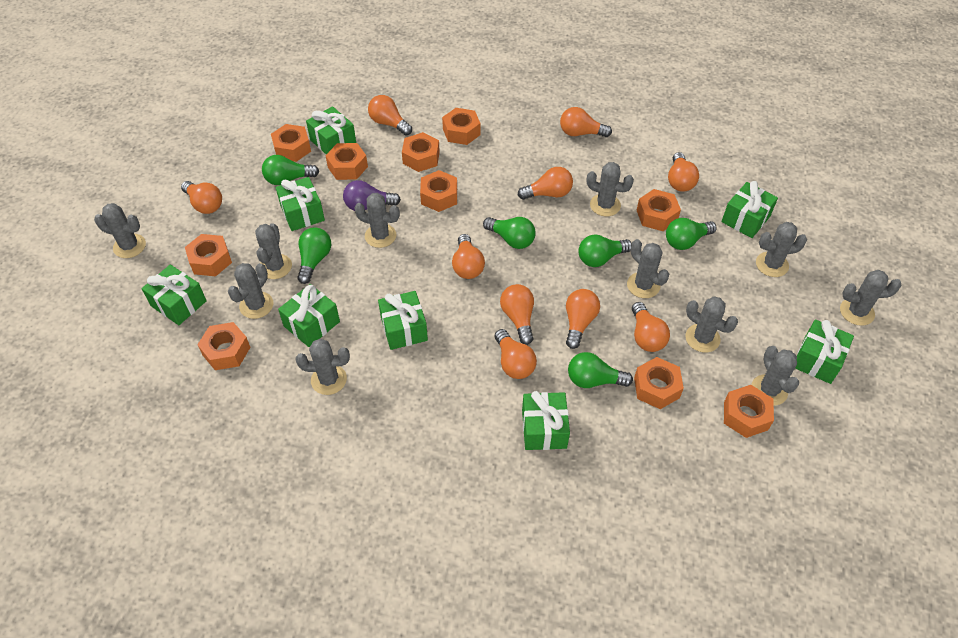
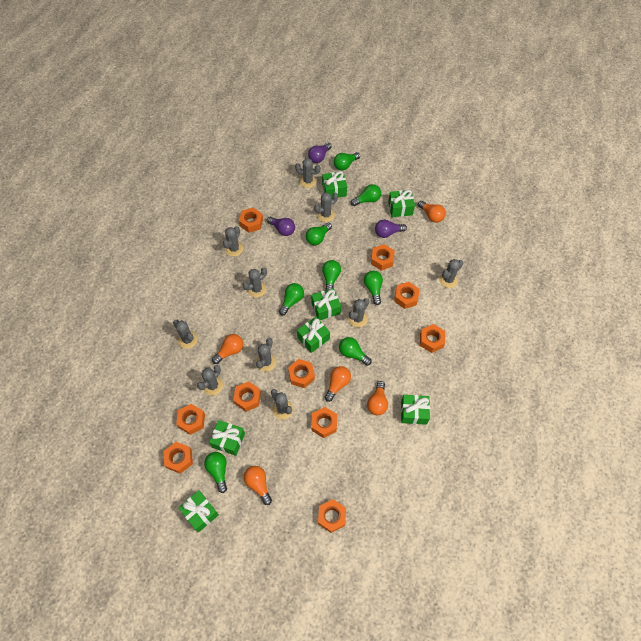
green gift: 8 -> 7
green light bulb: 6 -> 8
grey cactus: 11 -> 10
orange light bulb: 10 -> 5
purple light bulb: 1 -> 3

